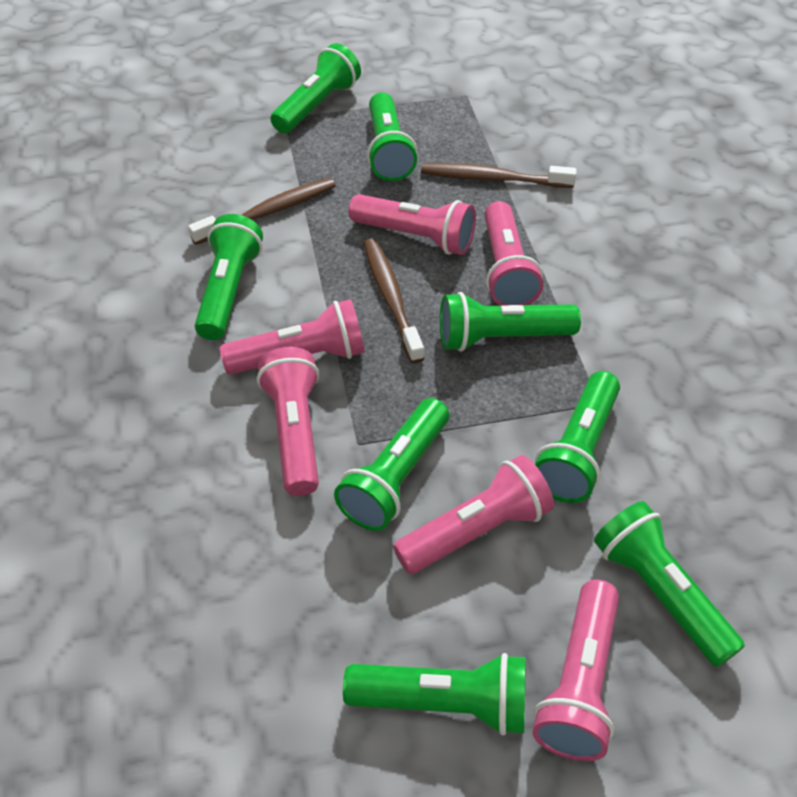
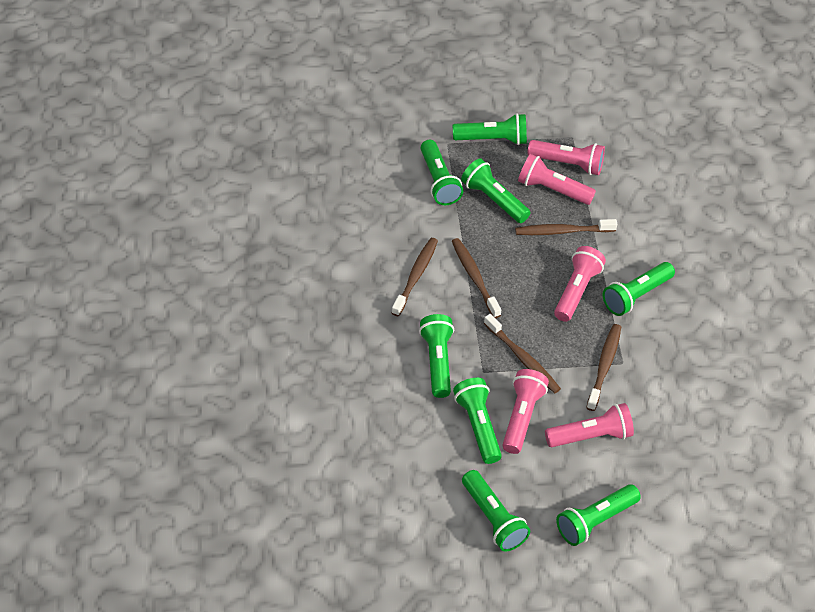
brown toothbrush: 3 -> 5
pink flashlight: 6 -> 5

